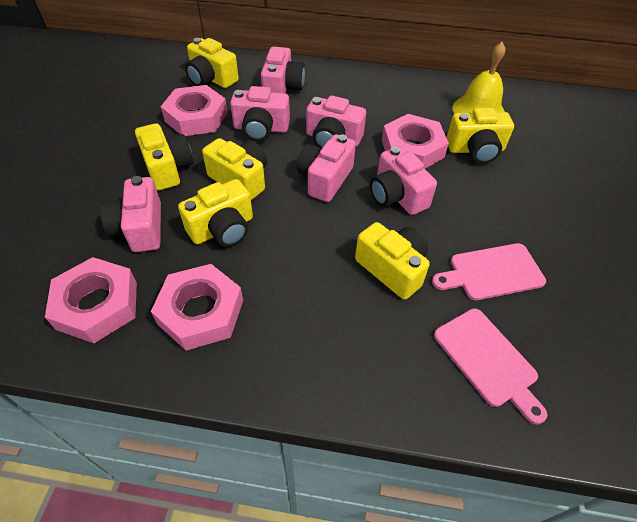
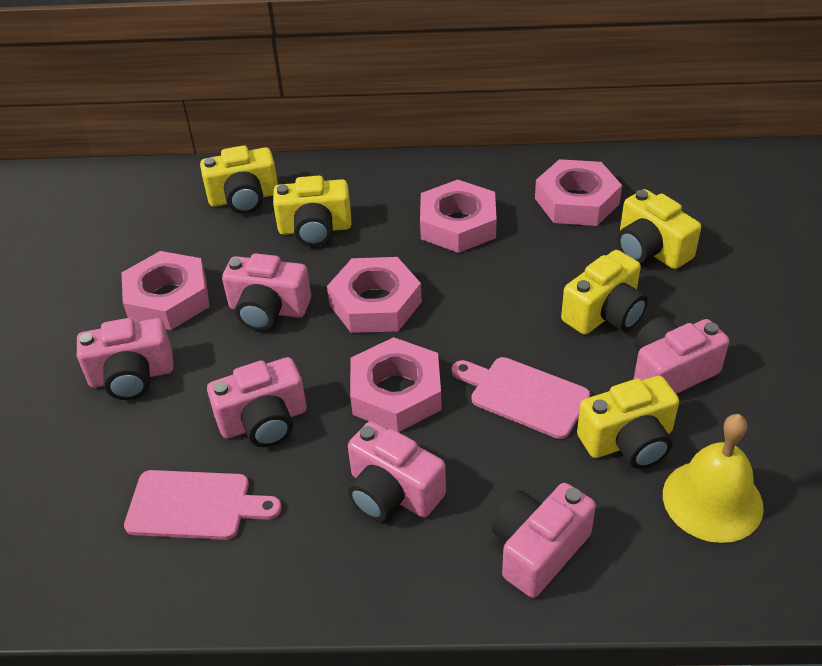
pink nut: 4 -> 5
yellow camera: 6 -> 5

